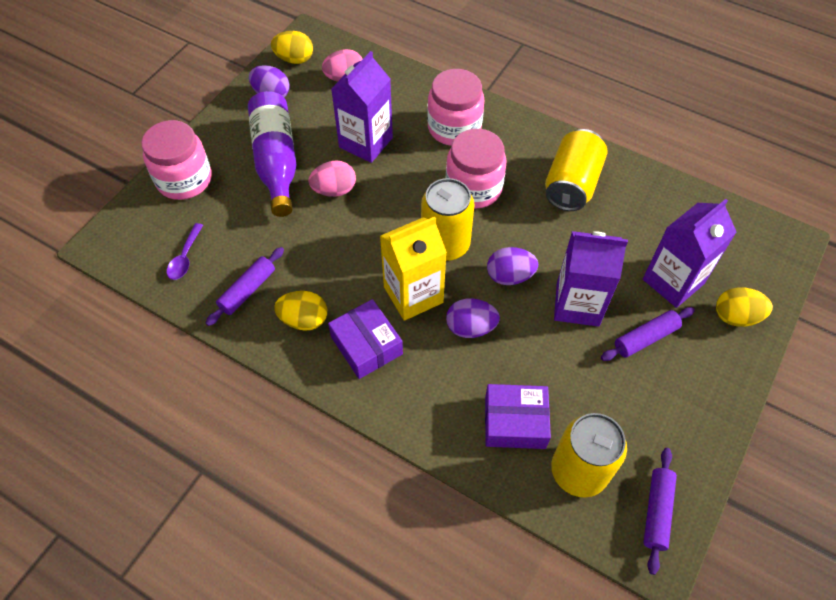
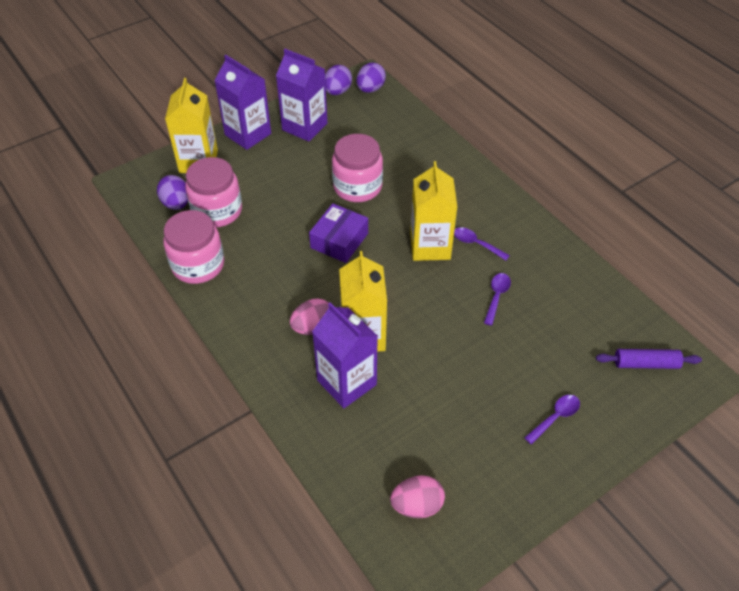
purple bottle: 1 -> 0
purple box: 2 -> 1
purple rolling pin: 3 -> 1
purple spoon: 1 -> 3
yellow can: 3 -> 0
yellow carton: 1 -> 3
yellow egg: 3 -> 0

